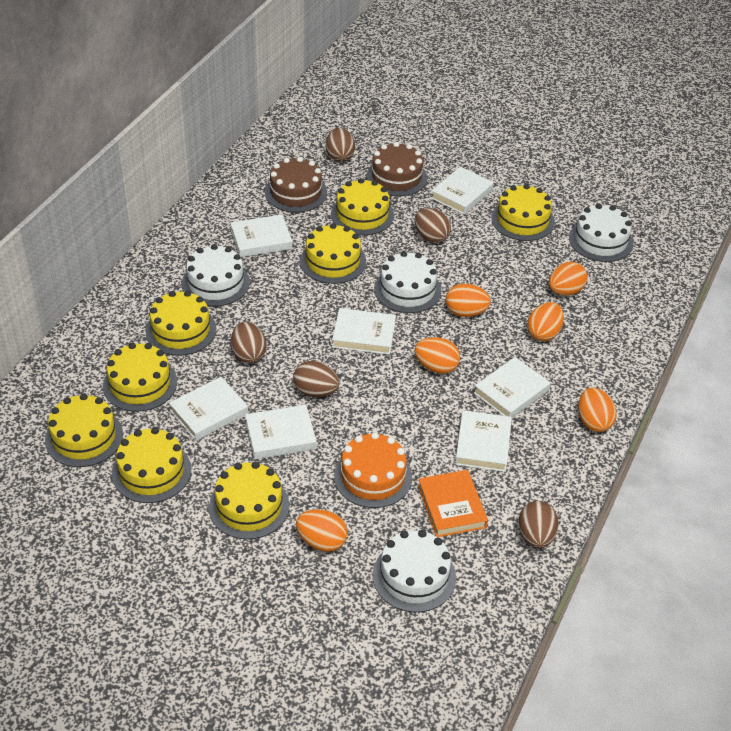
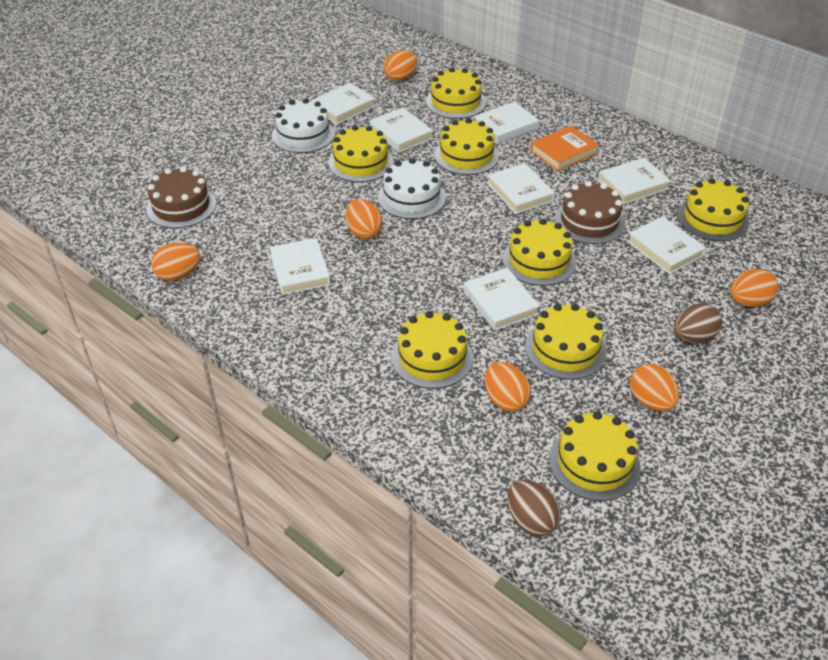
brown egg: 5 -> 2
orange cake: 1 -> 0
white book: 7 -> 8
white cake: 4 -> 2

